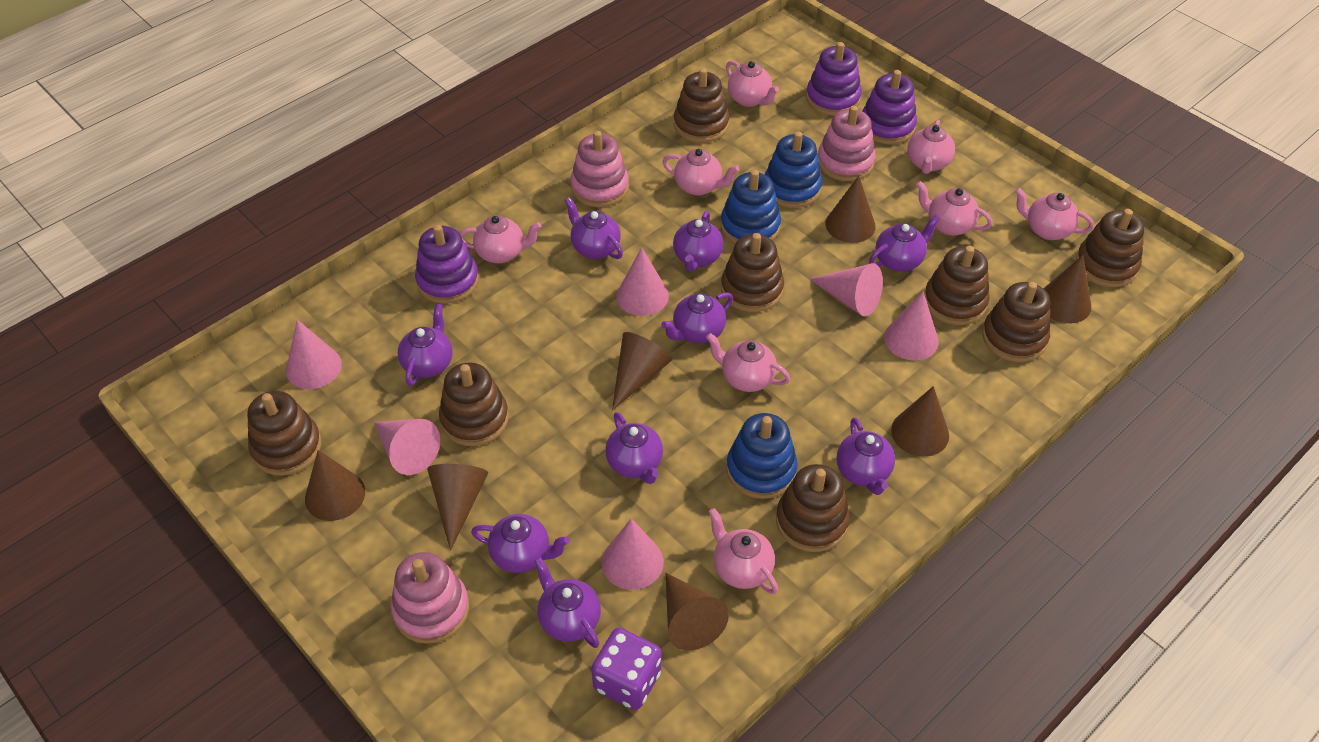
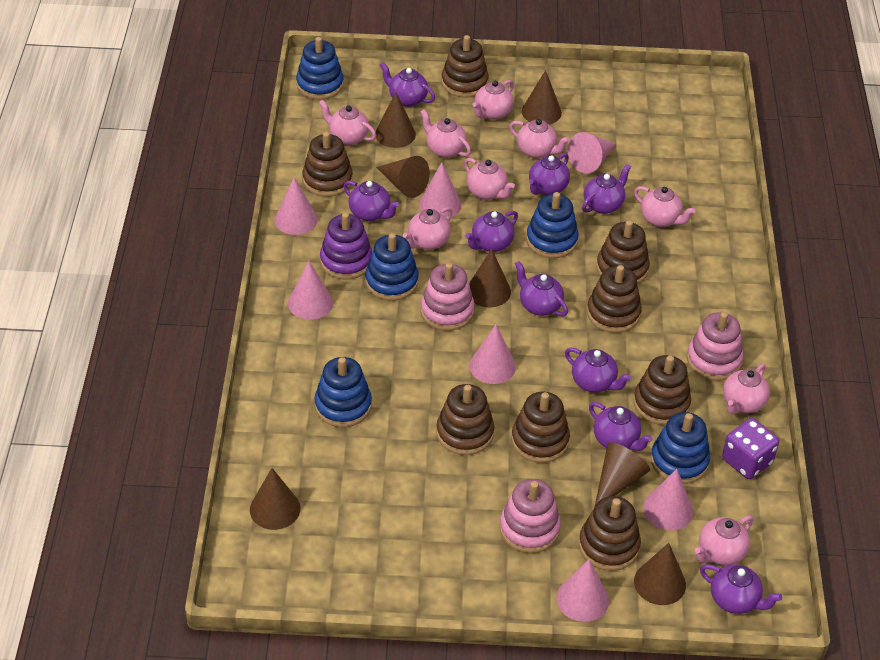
blue stacking toy: 3 -> 5
pink cone: 6 -> 7
pink teapot: 8 -> 9
purple stacking toy: 3 -> 1

